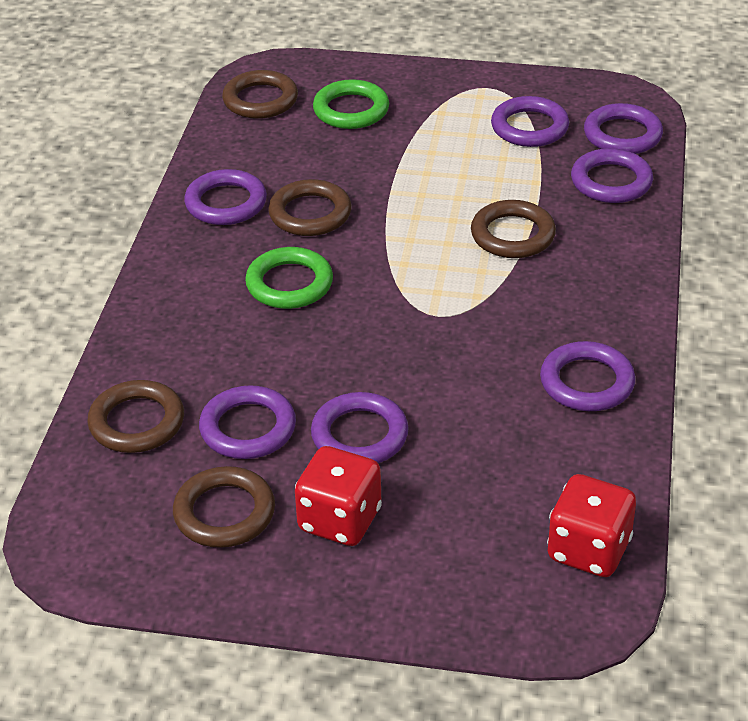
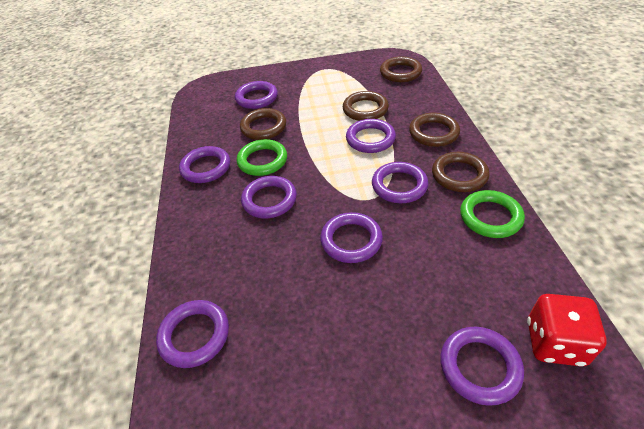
purple ring: 7 -> 8
red dice: 2 -> 1

